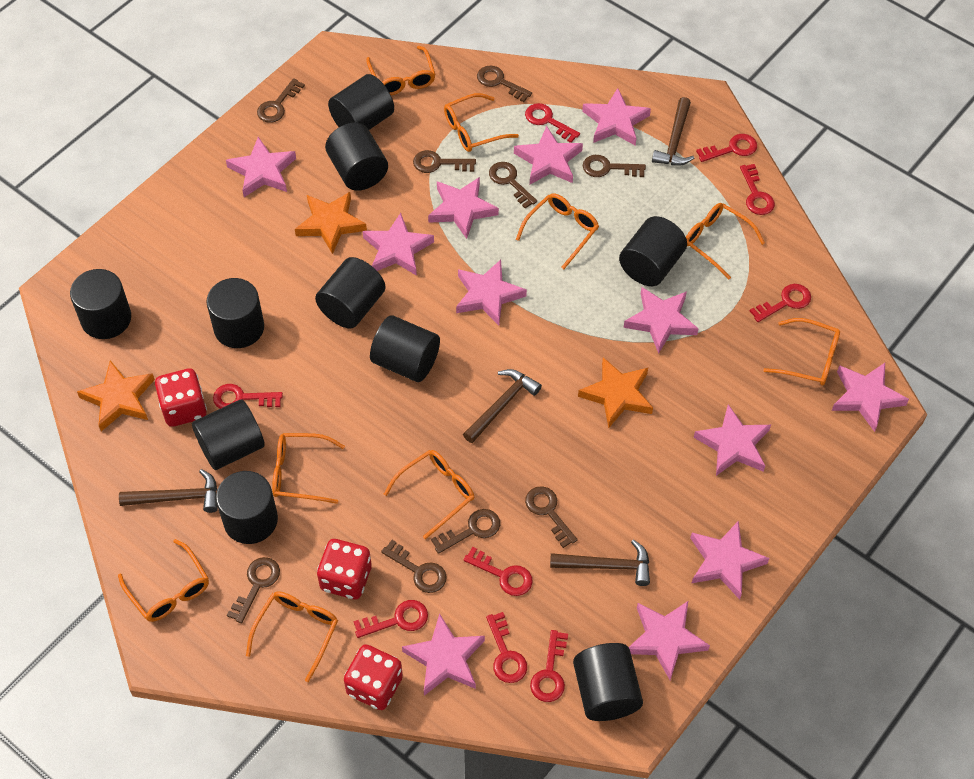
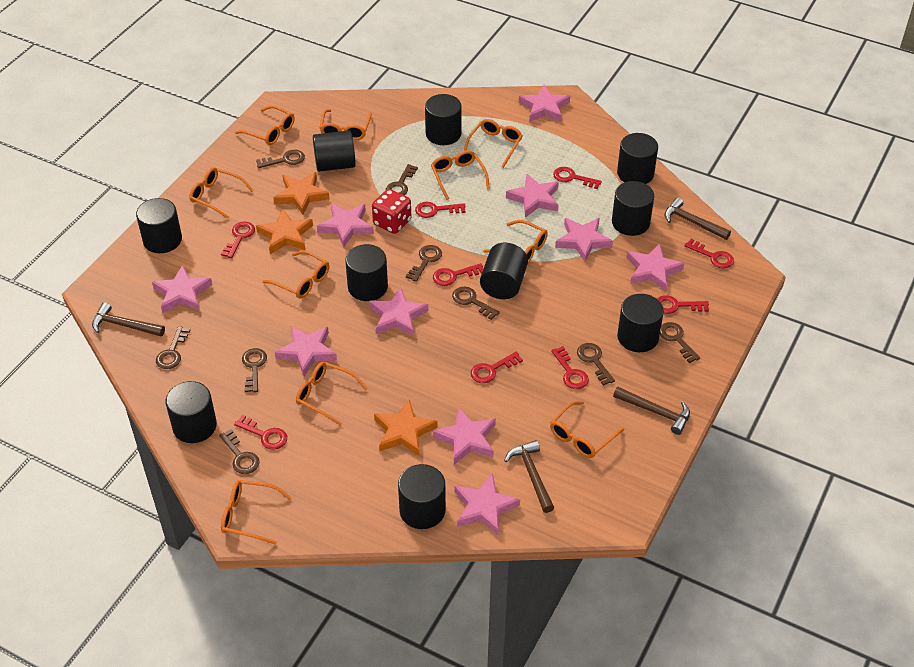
orange glasses: 9 -> 10
pink star: 12 -> 10
red dice: 3 -> 1

